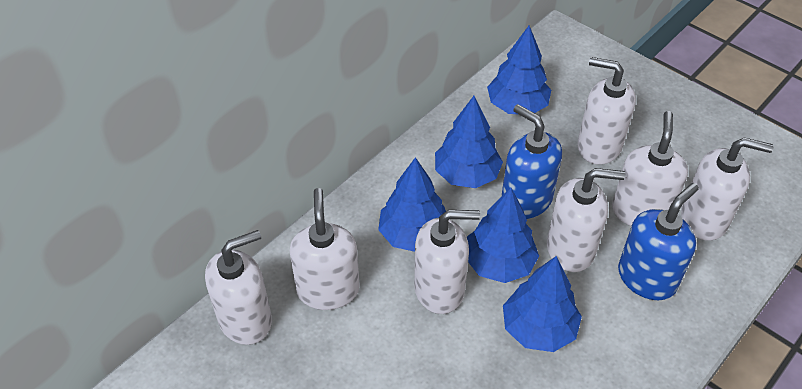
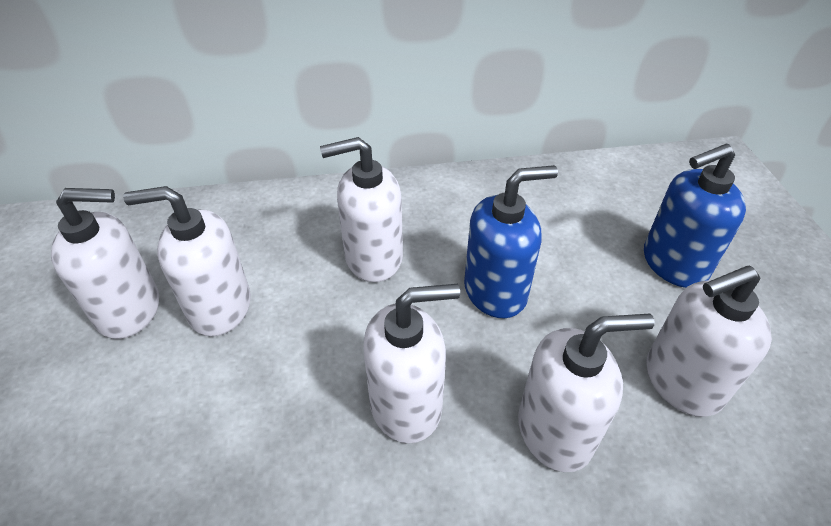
blue tree: 5 -> 0
white soap dispenser: 7 -> 6

